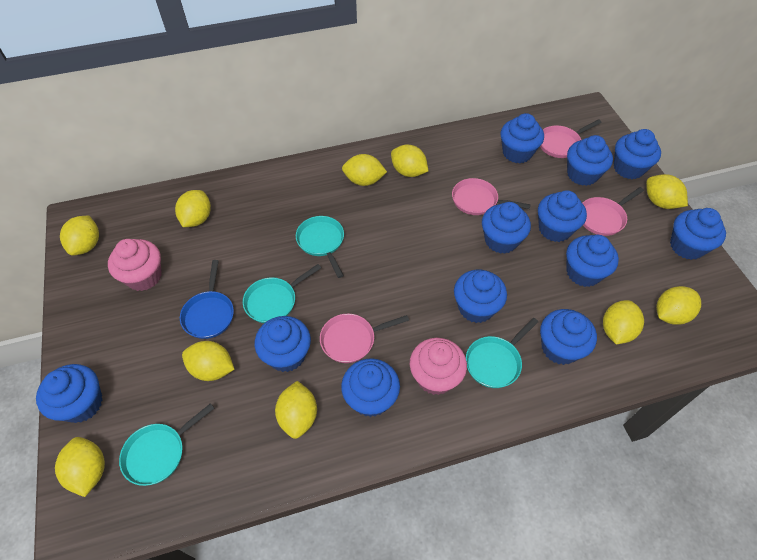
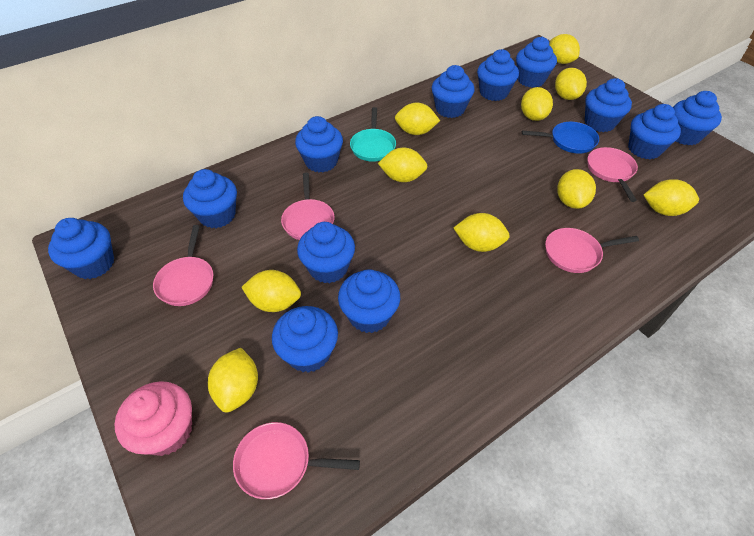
pink cupcake: 2 -> 1
pink pan: 4 -> 5
turquoise pan: 4 -> 1

